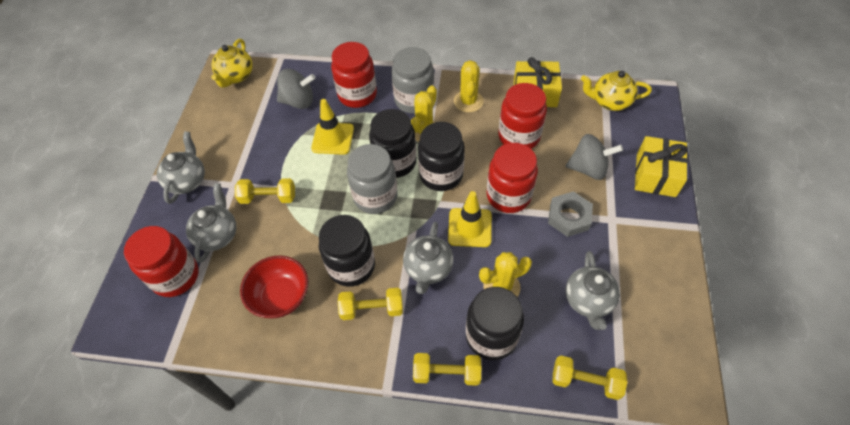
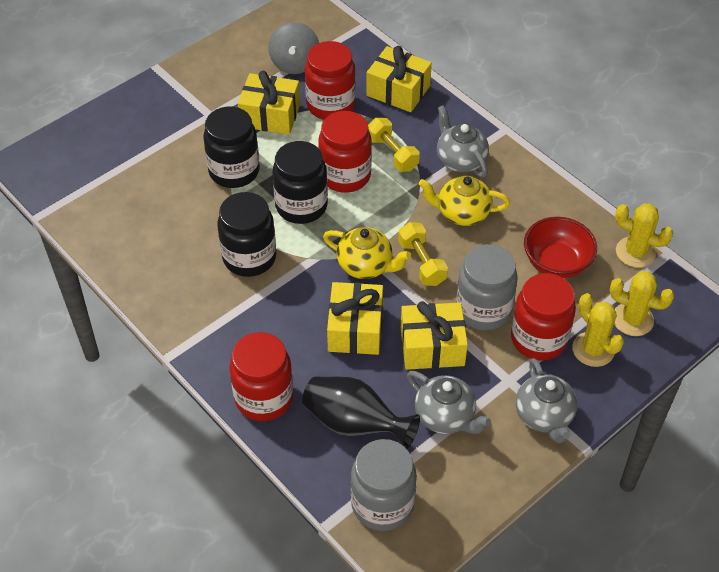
black jar: 4 -> 3
black vase: 0 -> 1
grey nut: 1 -> 0
grey spinning top: 2 -> 1
grey teapot: 4 -> 3
yellow dumbbell: 4 -> 2
yellow gift: 2 -> 4
yellow traffic cone: 2 -> 0

